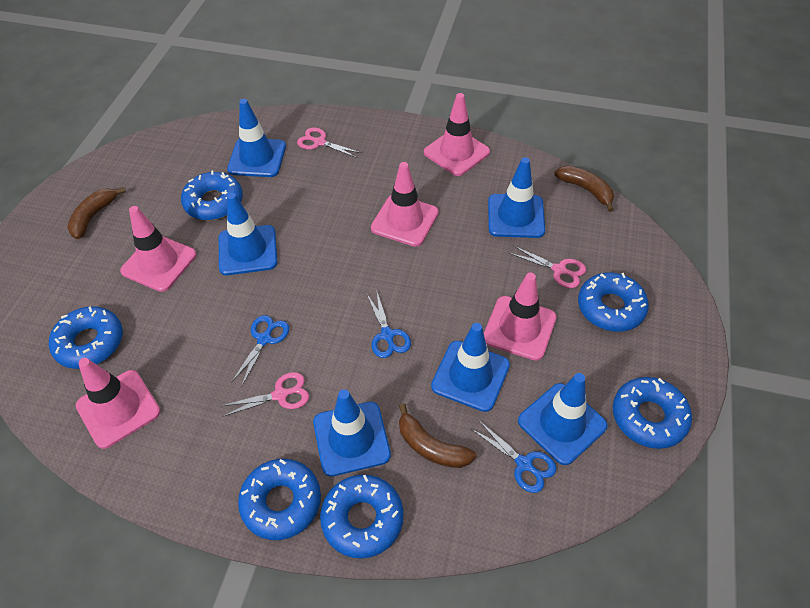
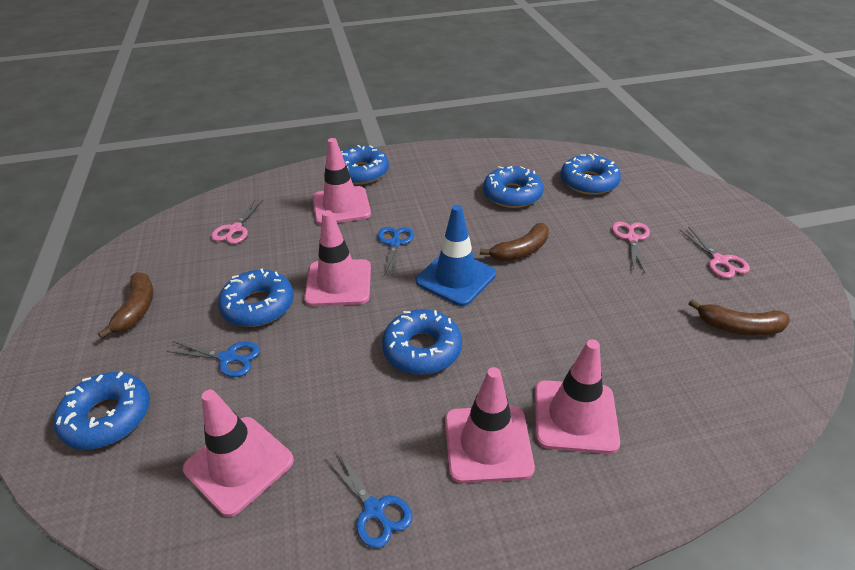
blue traffic cone: 6 -> 1

